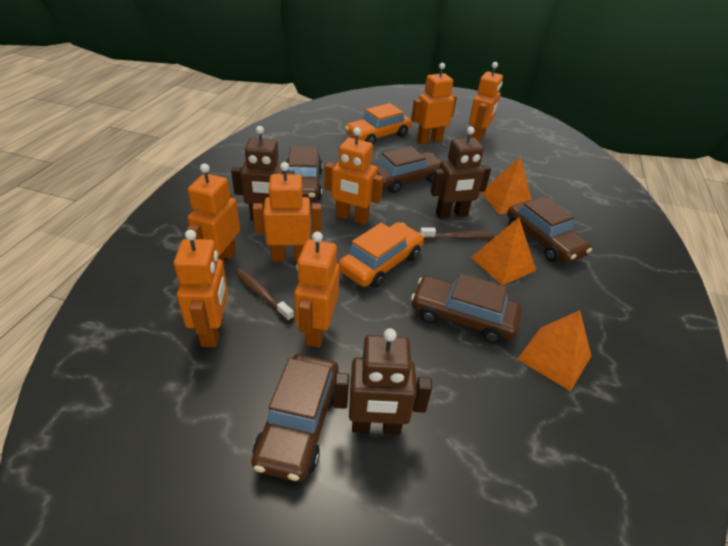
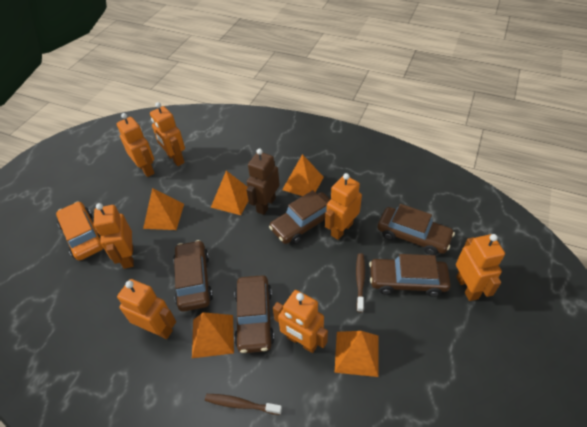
brown robot: 3 -> 1
orange car: 2 -> 1
orange pyramid: 3 -> 5

